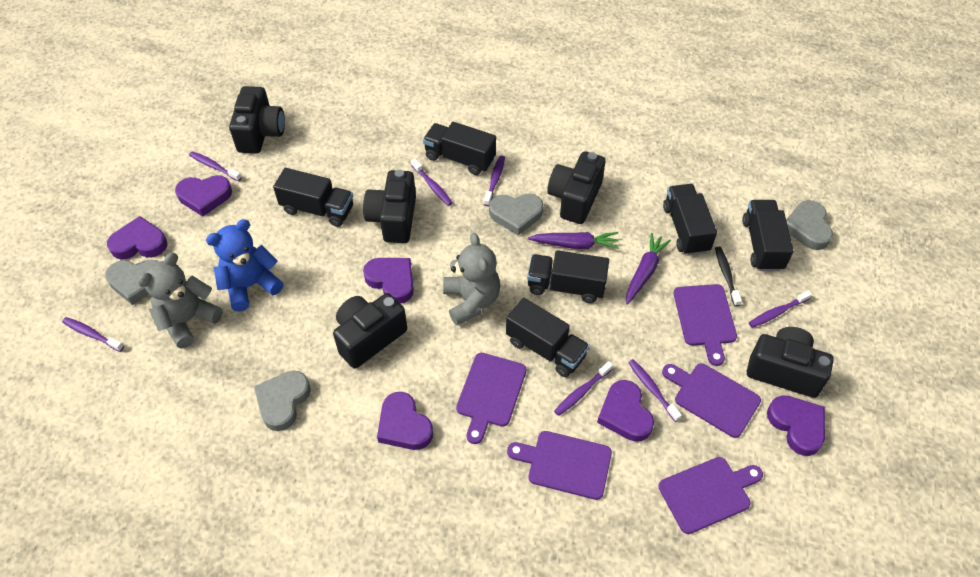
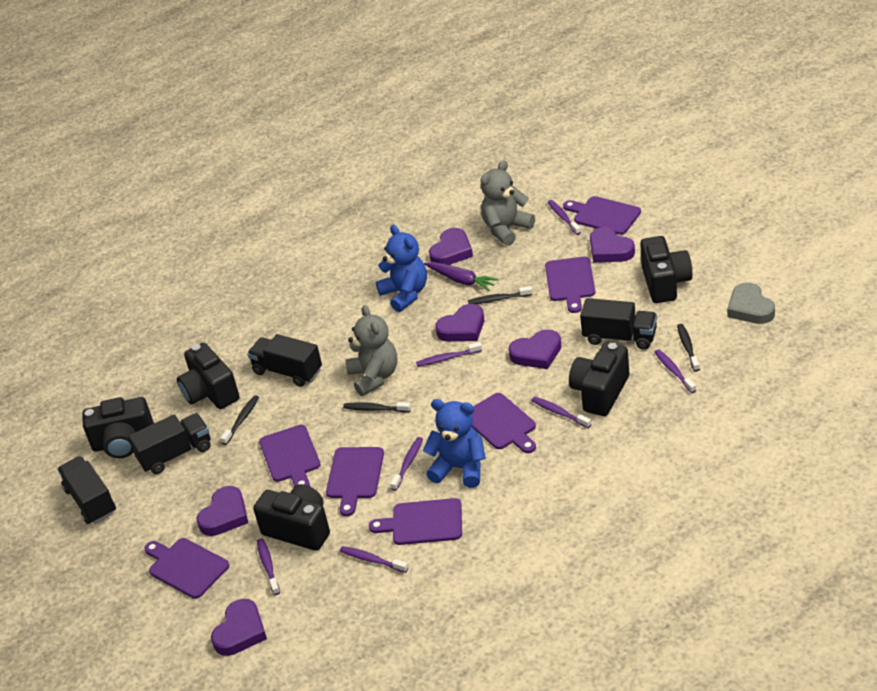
black toothbrush: 1 -> 4
black truck: 6 -> 4
blue teddy bear: 1 -> 2
grey heart: 4 -> 1
purple carrot: 2 -> 1
purple cutting board: 5 -> 7

